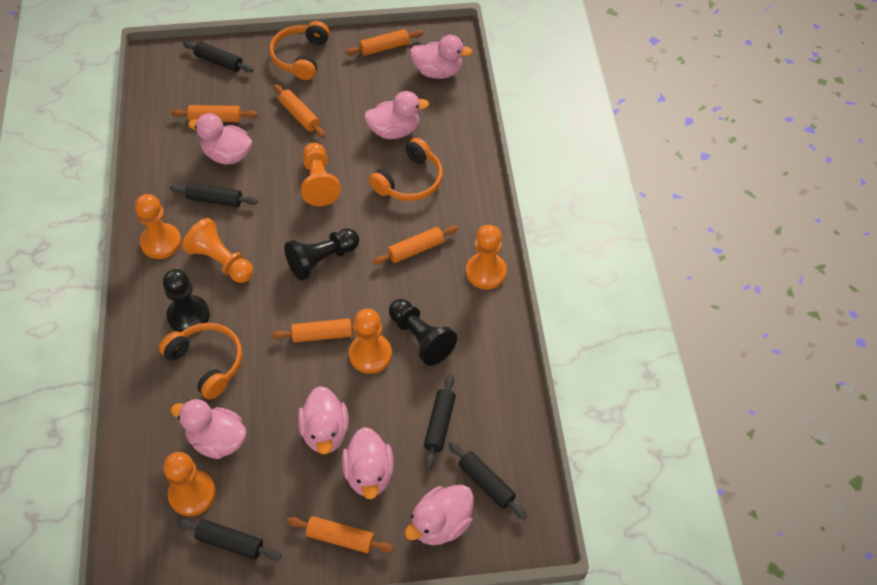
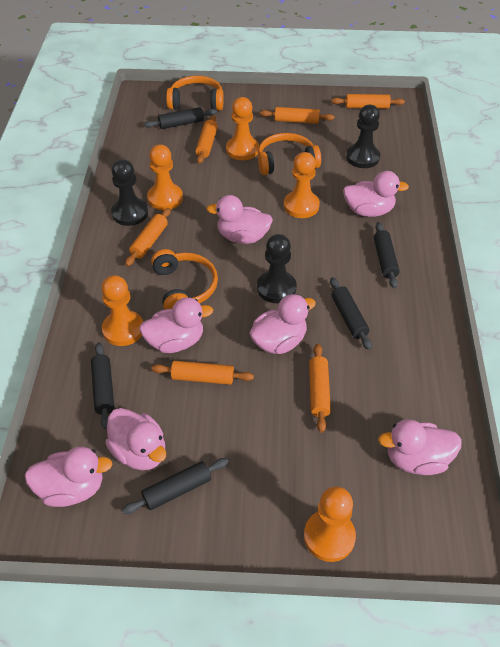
orange pawn: 6 -> 5

